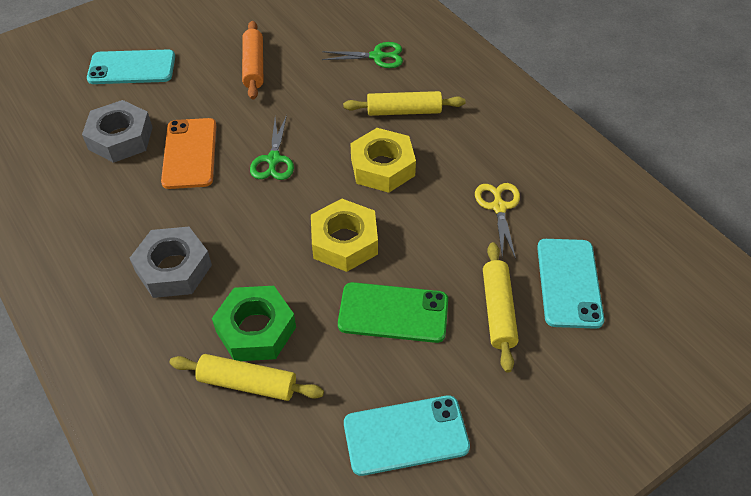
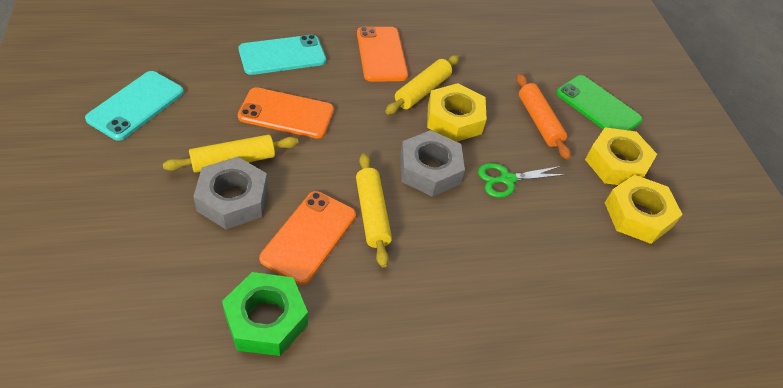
green scissors: 2 -> 1
orange phone: 1 -> 3
turquoise phone: 3 -> 2
yellow nut: 2 -> 3
yellow scissors: 1 -> 0

